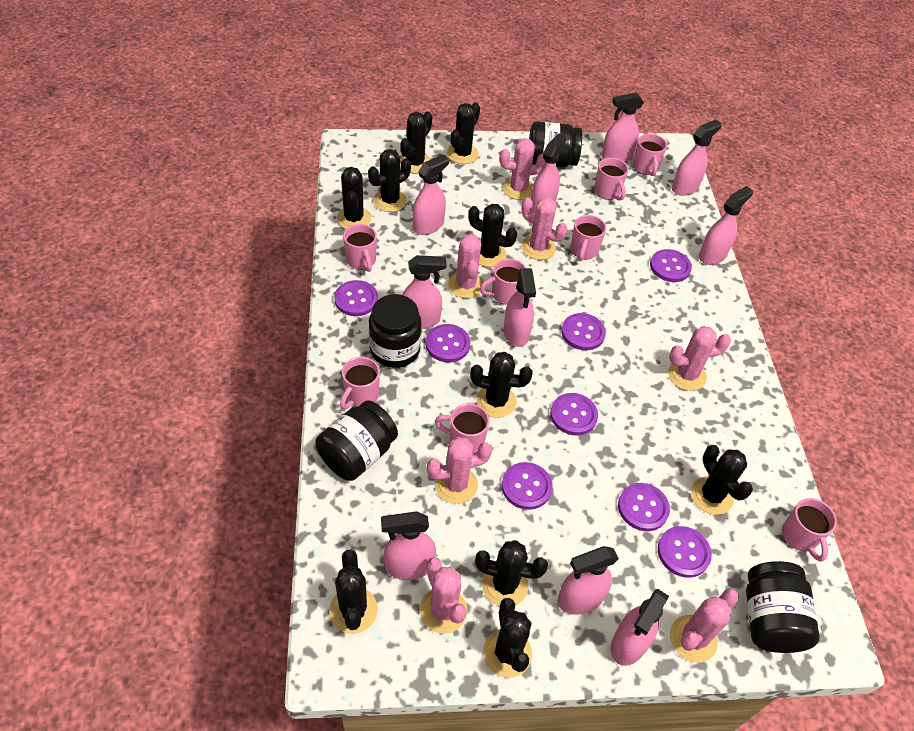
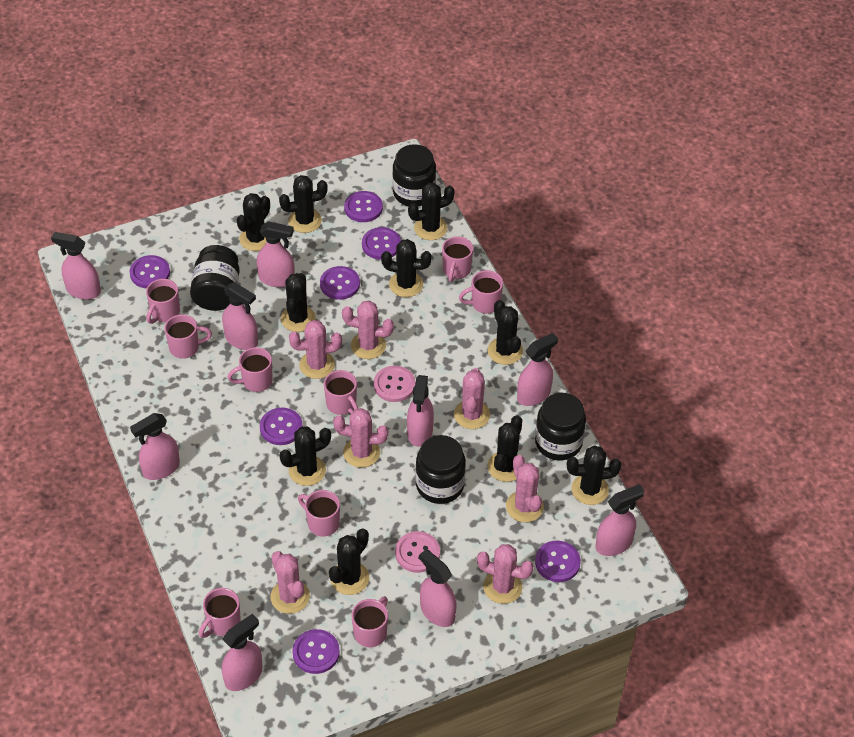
pink button: 0 -> 2
pink mug: 8 -> 9
pink spray bottle: 10 -> 9
purple button: 8 -> 7

